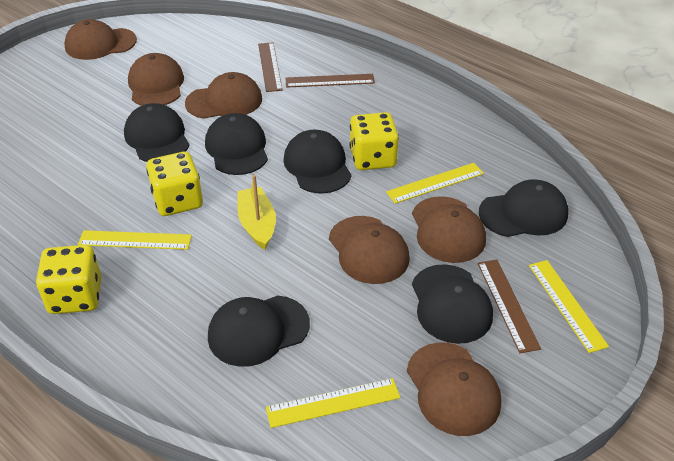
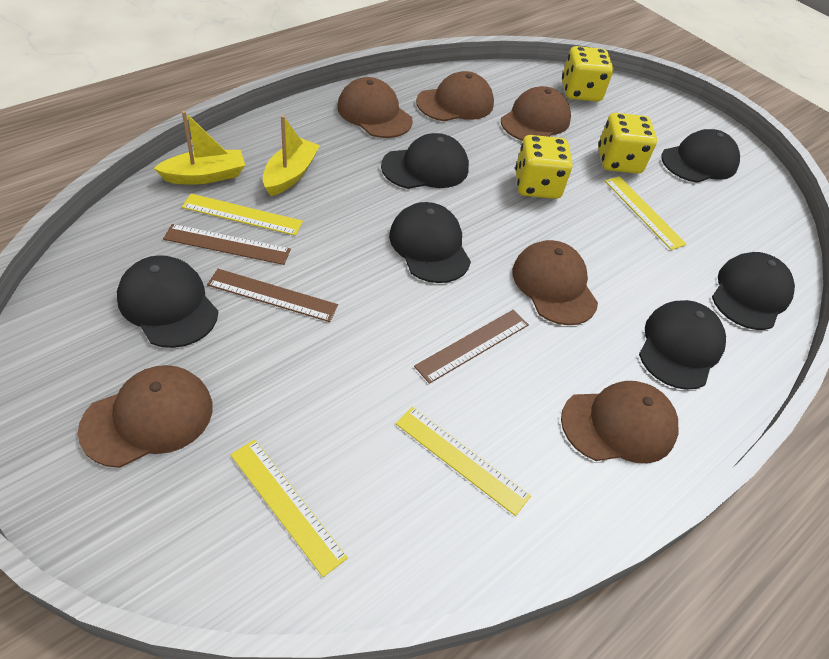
yellow boat: 1 -> 2

